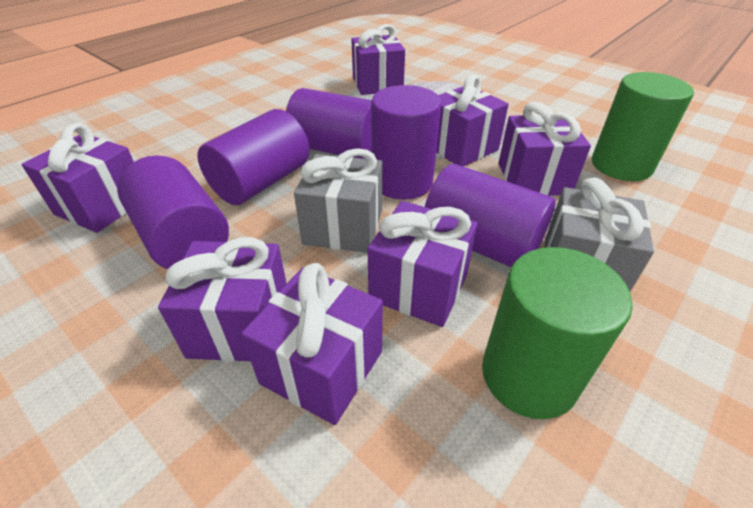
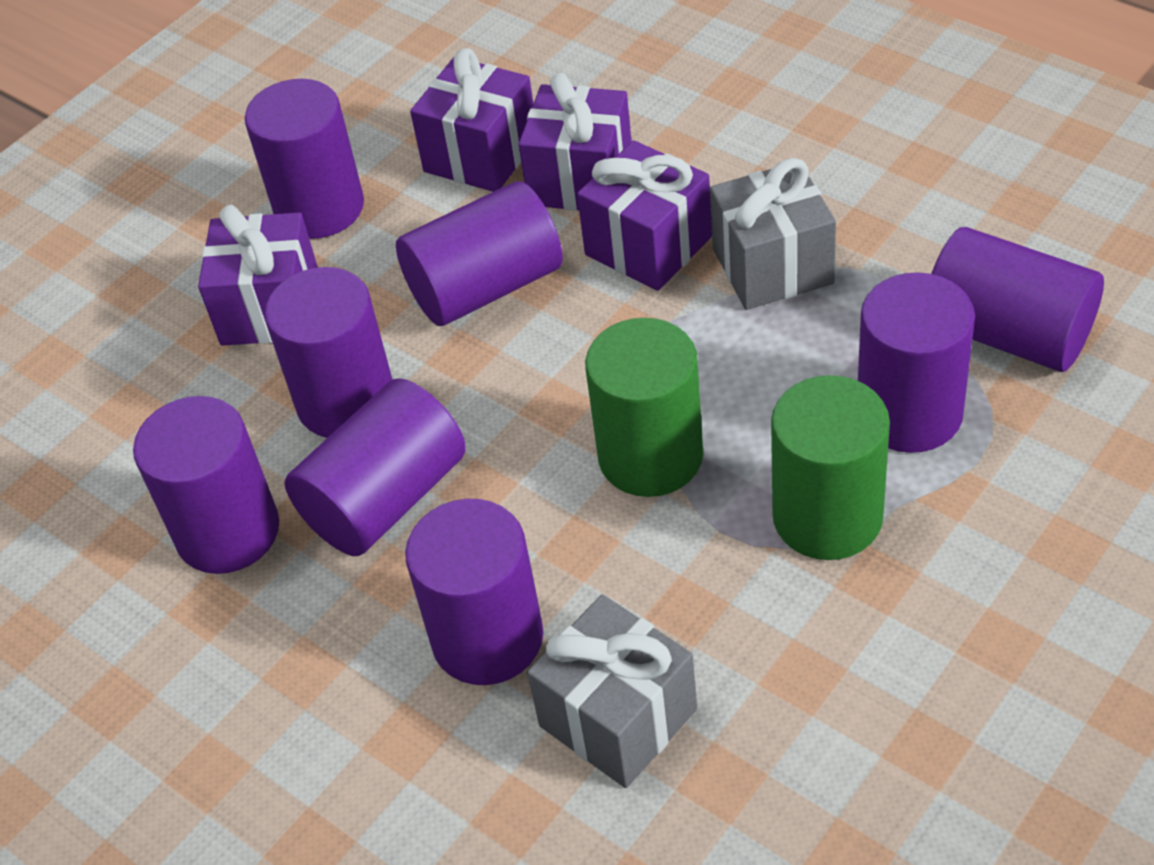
purple cylinder: 5 -> 8
purple gift: 7 -> 4

